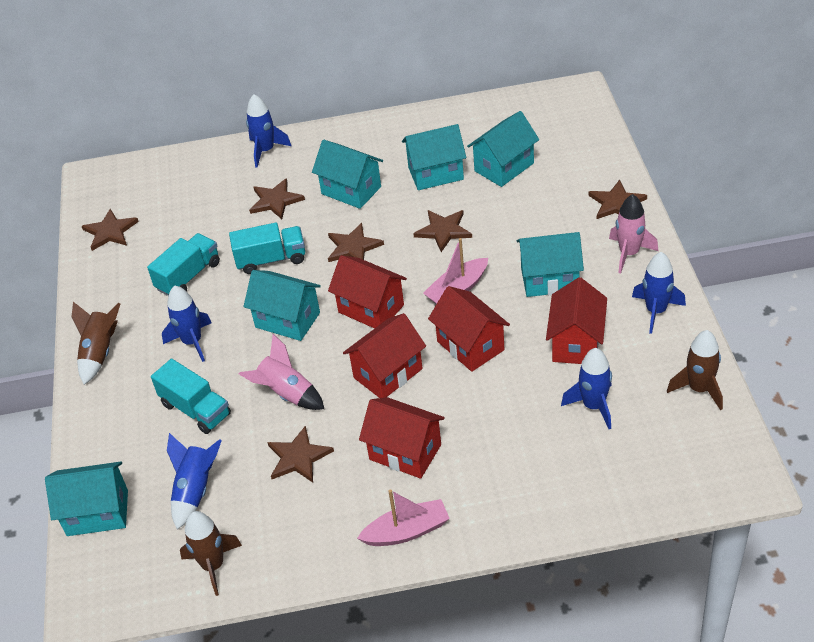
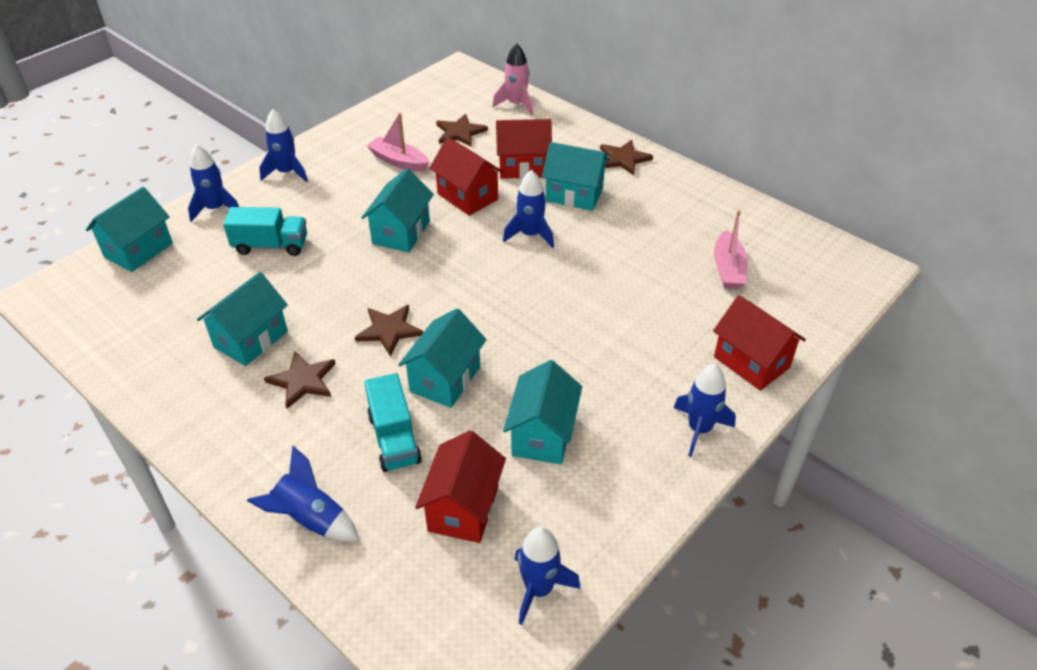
blue rocket: 5 -> 6
brown rocket: 3 -> 0
brown star: 6 -> 4
pink rocket: 2 -> 1
red house: 5 -> 4
turquoise truck: 3 -> 2

